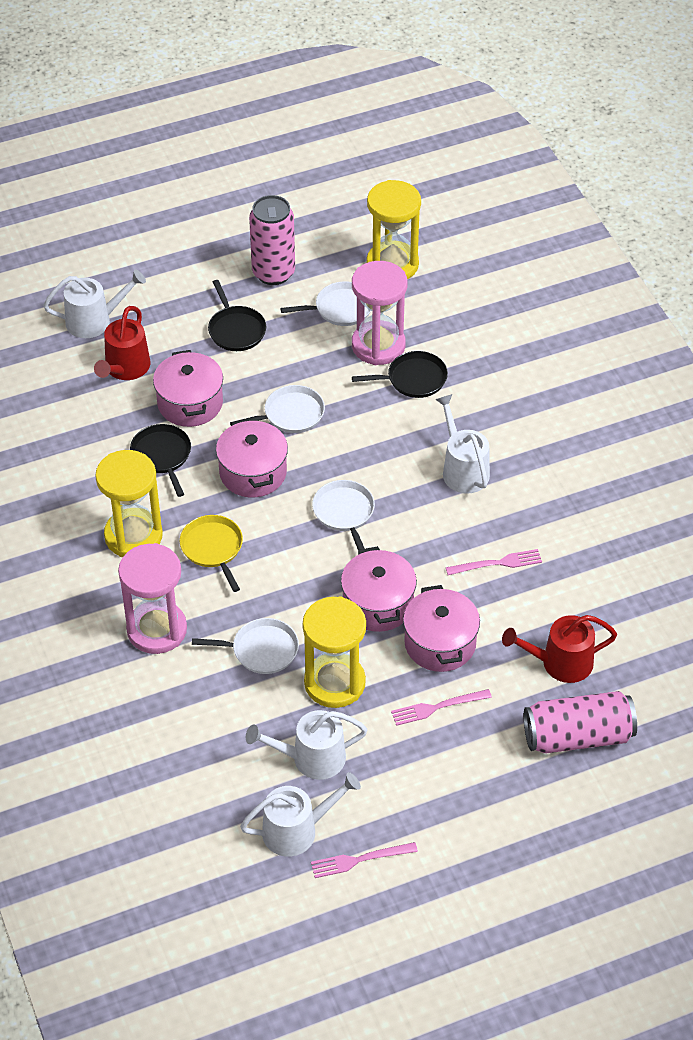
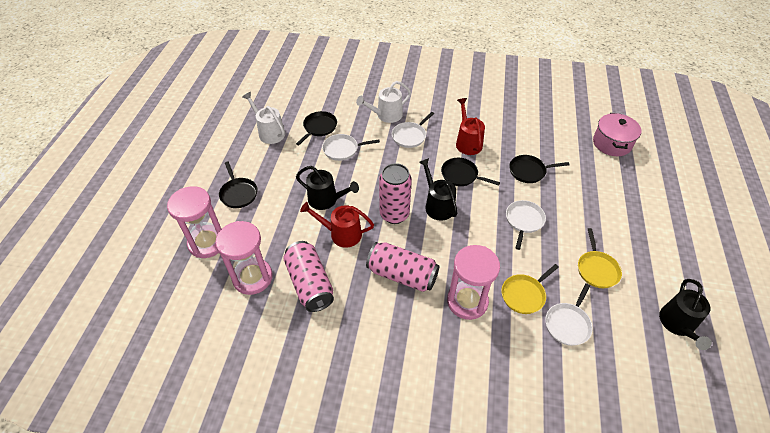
black pan: 3 -> 4
black watering can: 0 -> 3
pink can: 2 -> 3
pink fork: 3 -> 0
pink hourglass: 2 -> 3
pink pot: 4 -> 1
white watering can: 4 -> 2
yellow hourglass: 3 -> 0
yellow pan: 1 -> 2

